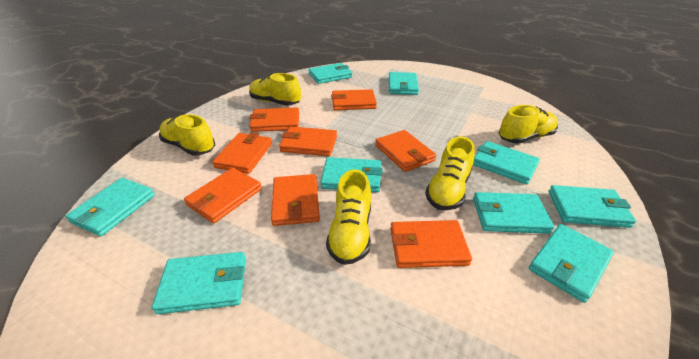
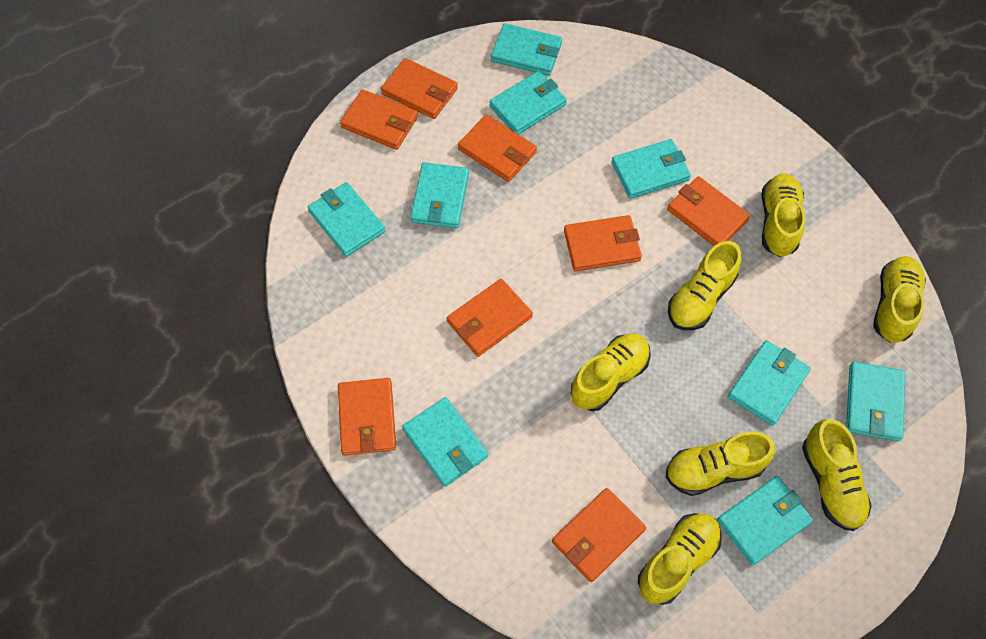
yellow shoe: 5 -> 7

